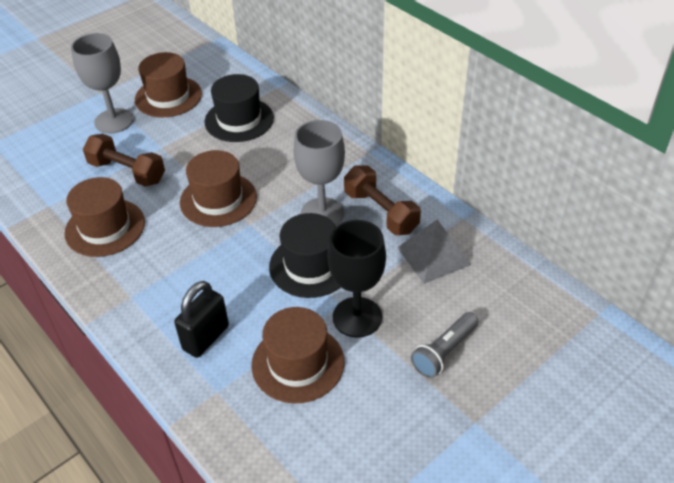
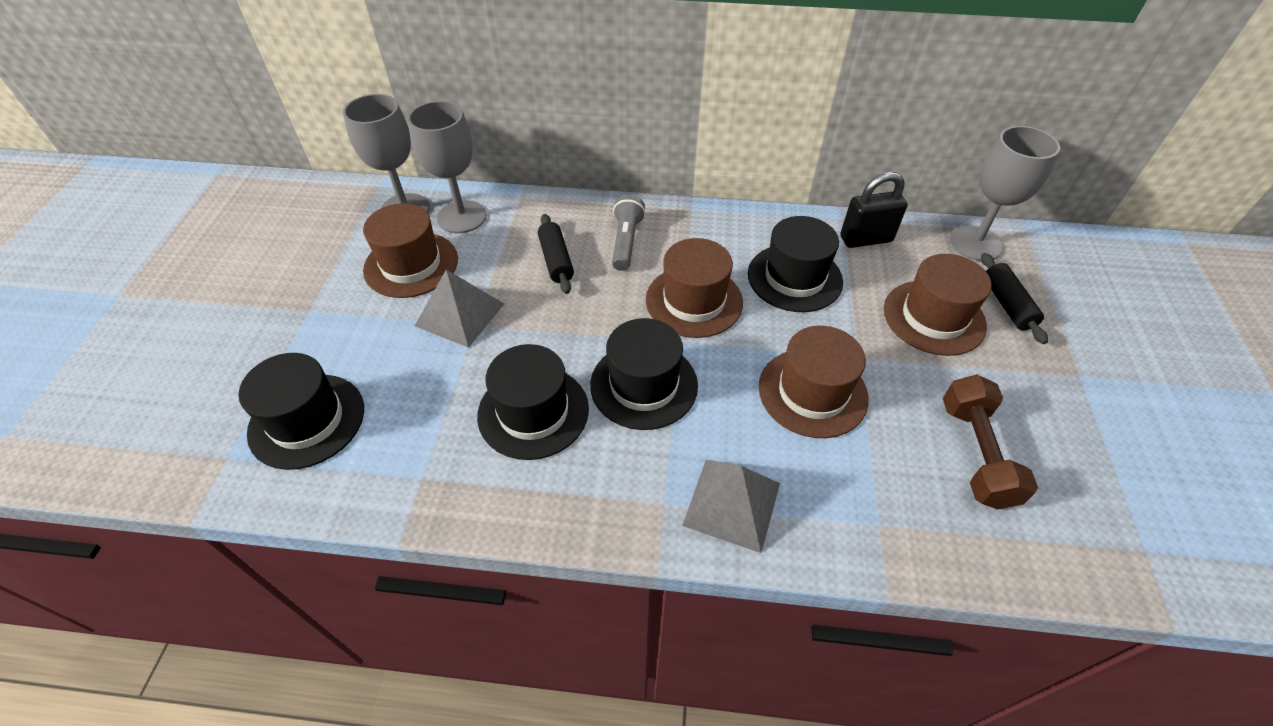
black goblet: 1 -> 0
black hat: 2 -> 4
black rolling pin: 0 -> 2
brown dumbbell: 2 -> 1
grey goblet: 2 -> 3
grey pyramid: 1 -> 2

